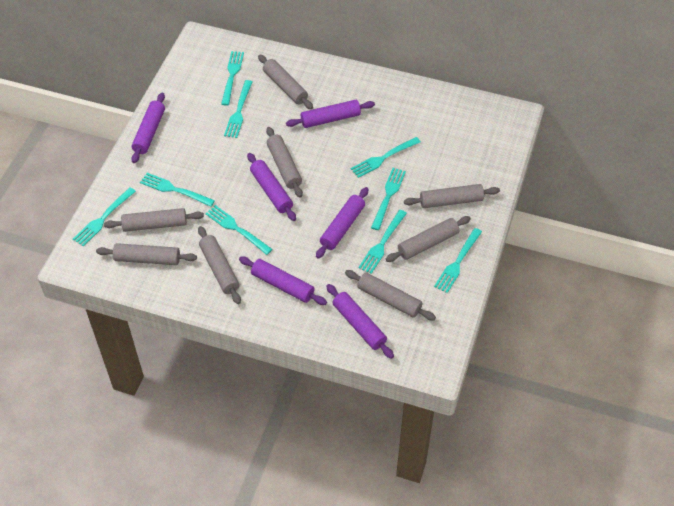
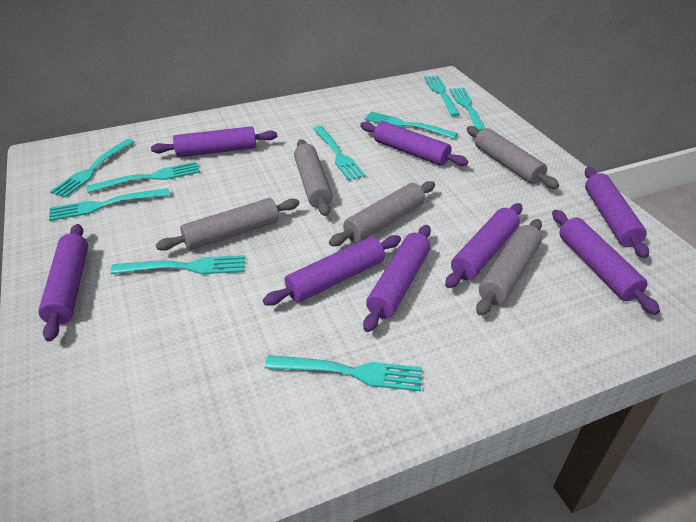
grey rolling pin: 8 -> 5
purple rolling pin: 6 -> 8

